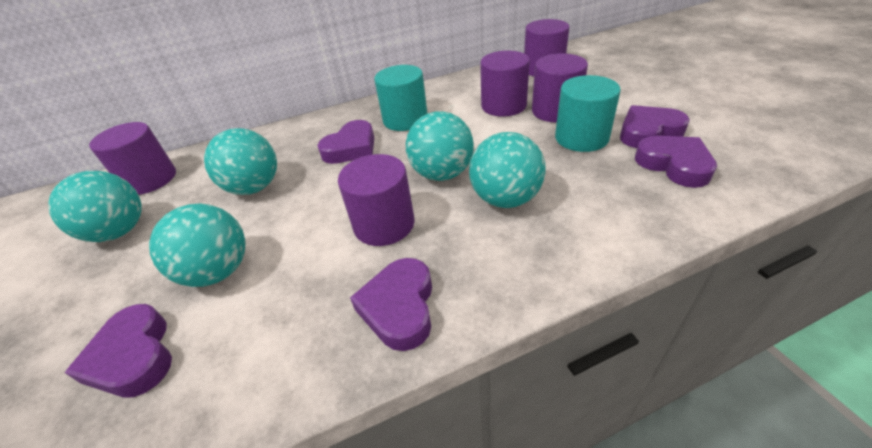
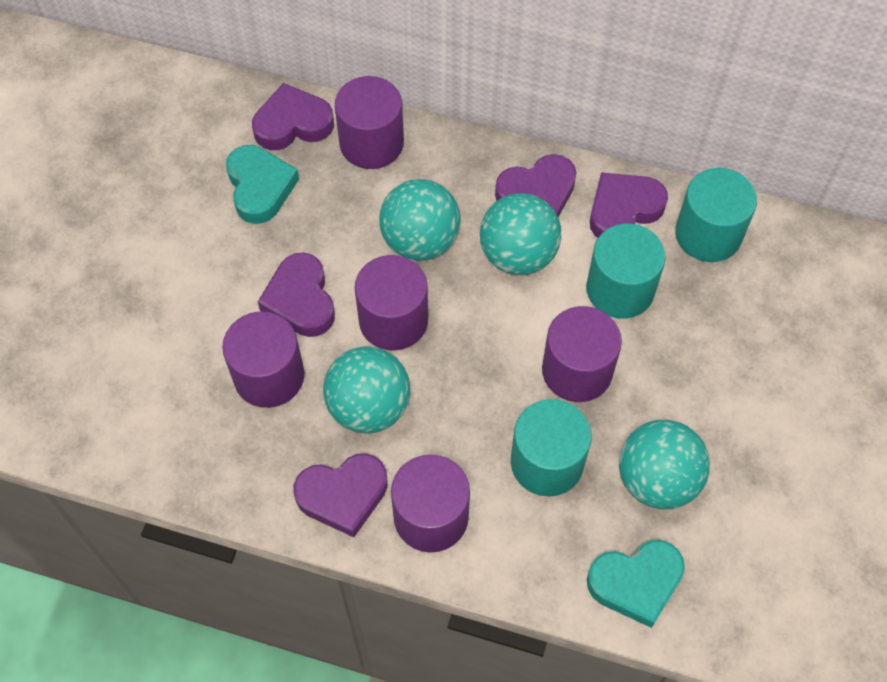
turquoise ball: 5 -> 4
turquoise cylinder: 2 -> 3
turquoise heart: 0 -> 2

